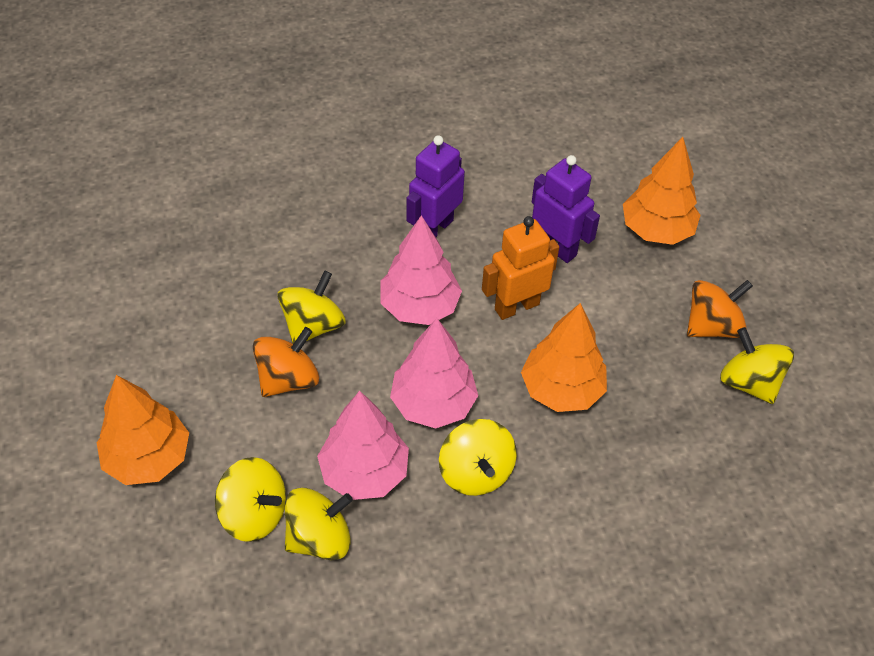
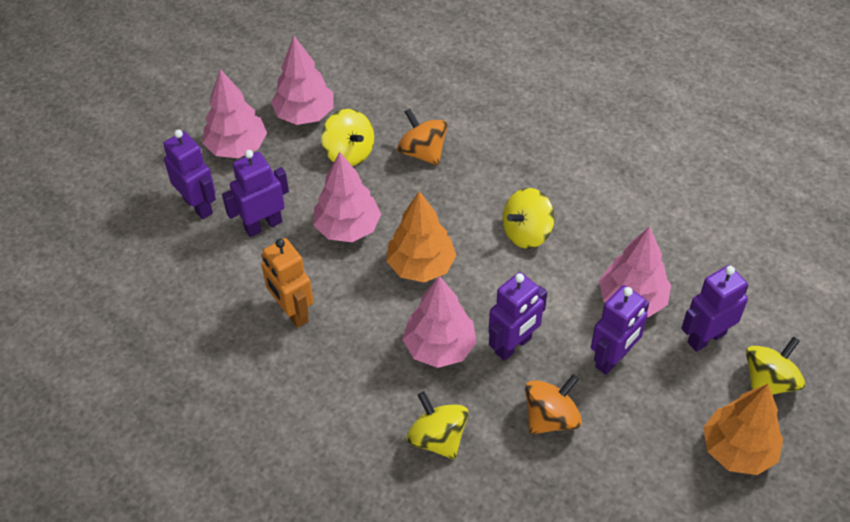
orange tree: 3 -> 2
pink tree: 3 -> 5
purple robot: 2 -> 5
yellow spinning top: 5 -> 4

